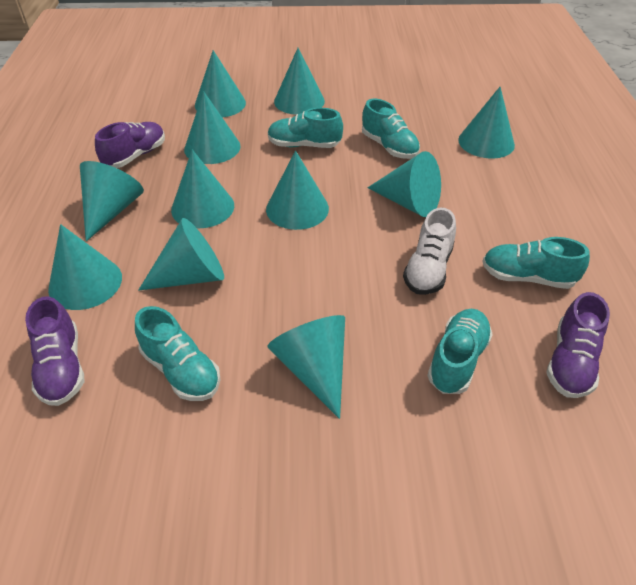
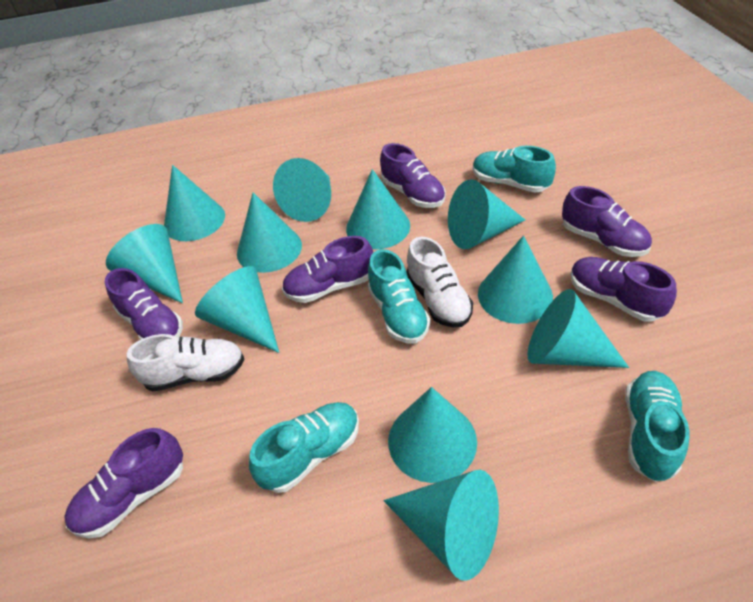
purple shoe: 3 -> 6
turquoise shoe: 5 -> 4
white shoe: 1 -> 2

